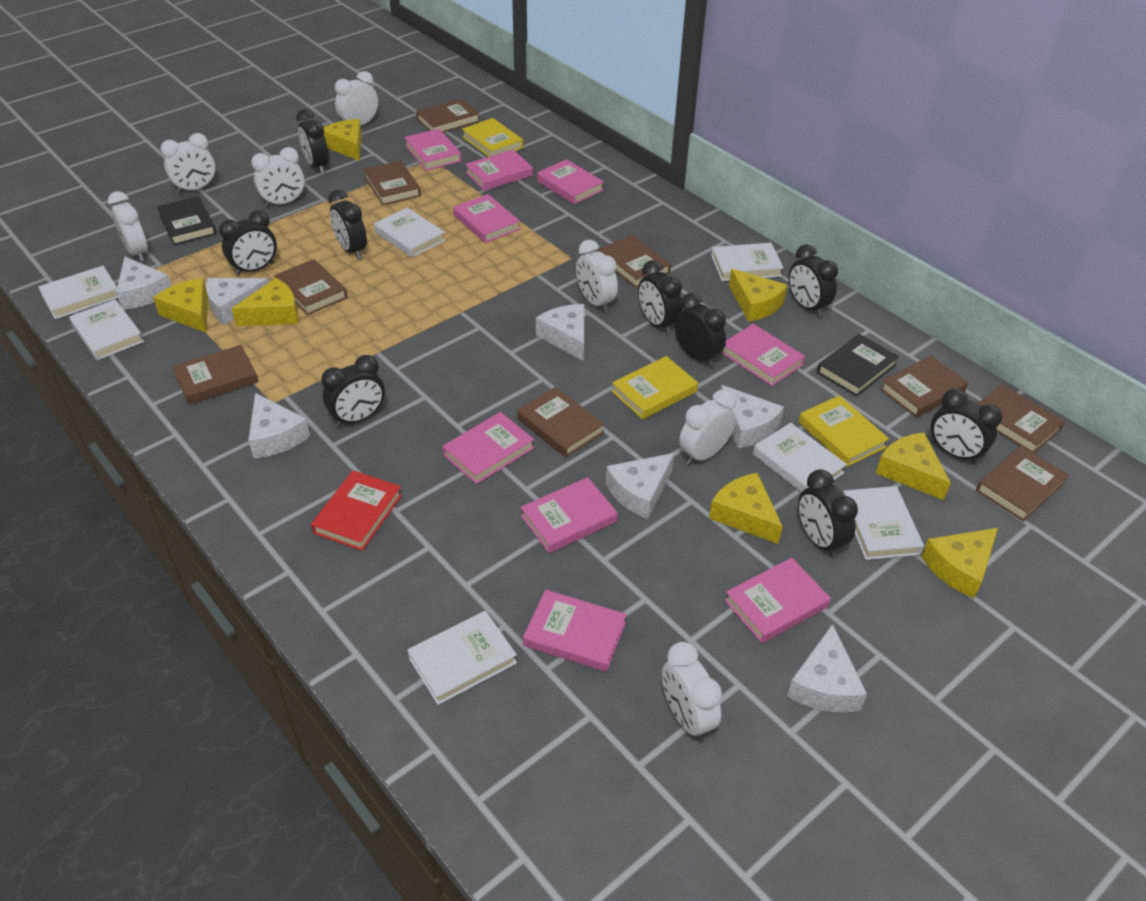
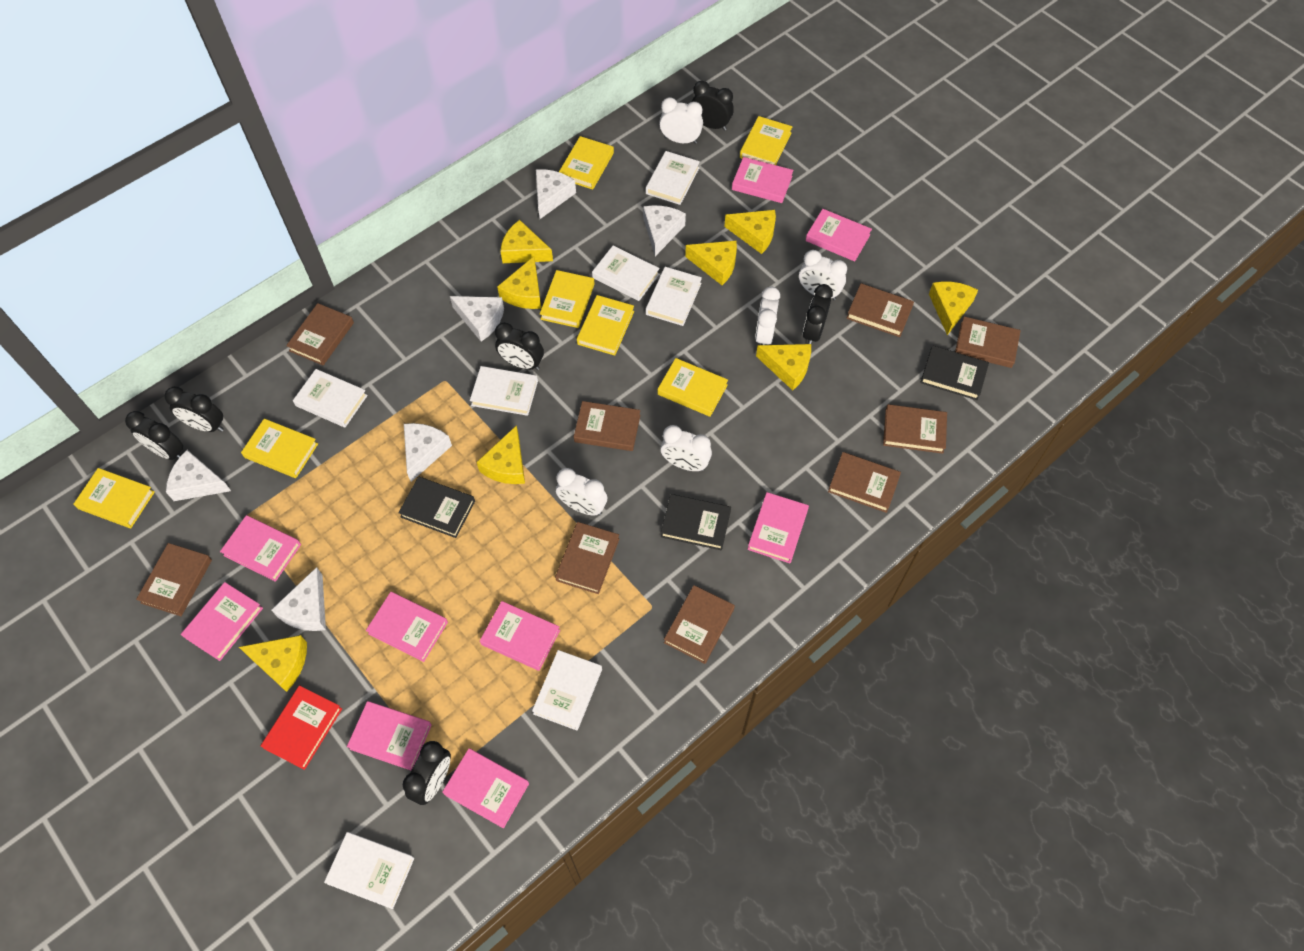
black book: 2 -> 3
black clock: 9 -> 6
white cheese: 7 -> 6
white clock: 7 -> 5
yellow book: 3 -> 7
yellow cheese: 7 -> 8

